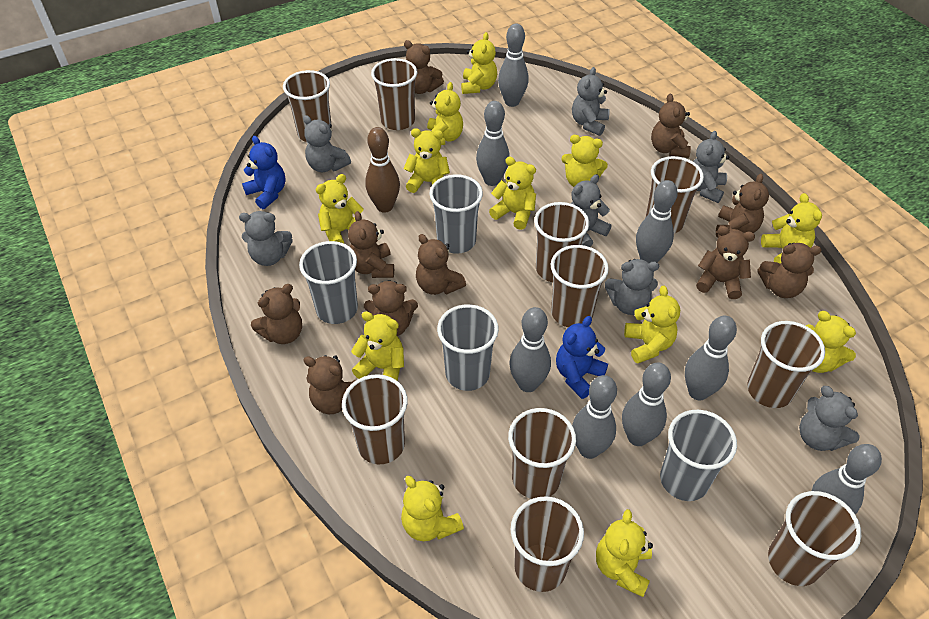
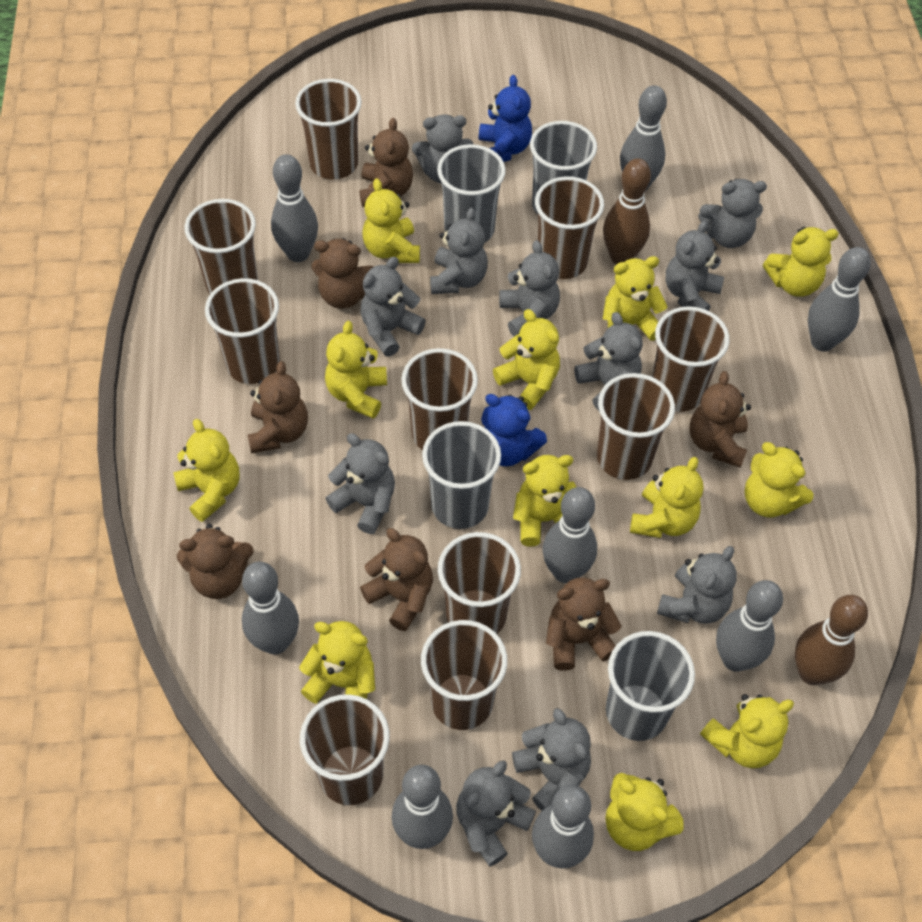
brown bowling pin: 1 -> 2
brown teddy bear: 10 -> 7
grey teddy bear: 7 -> 11

